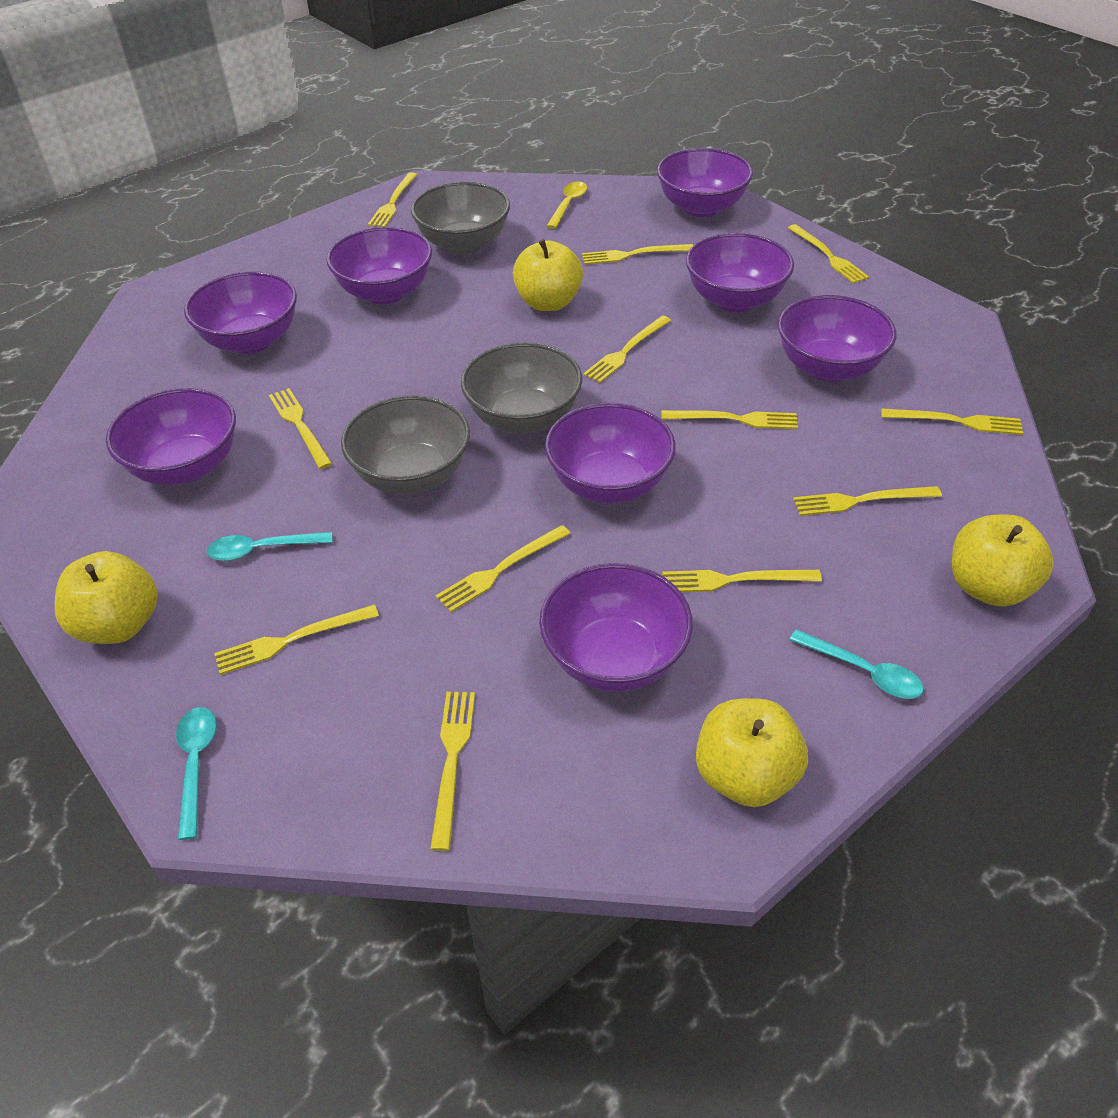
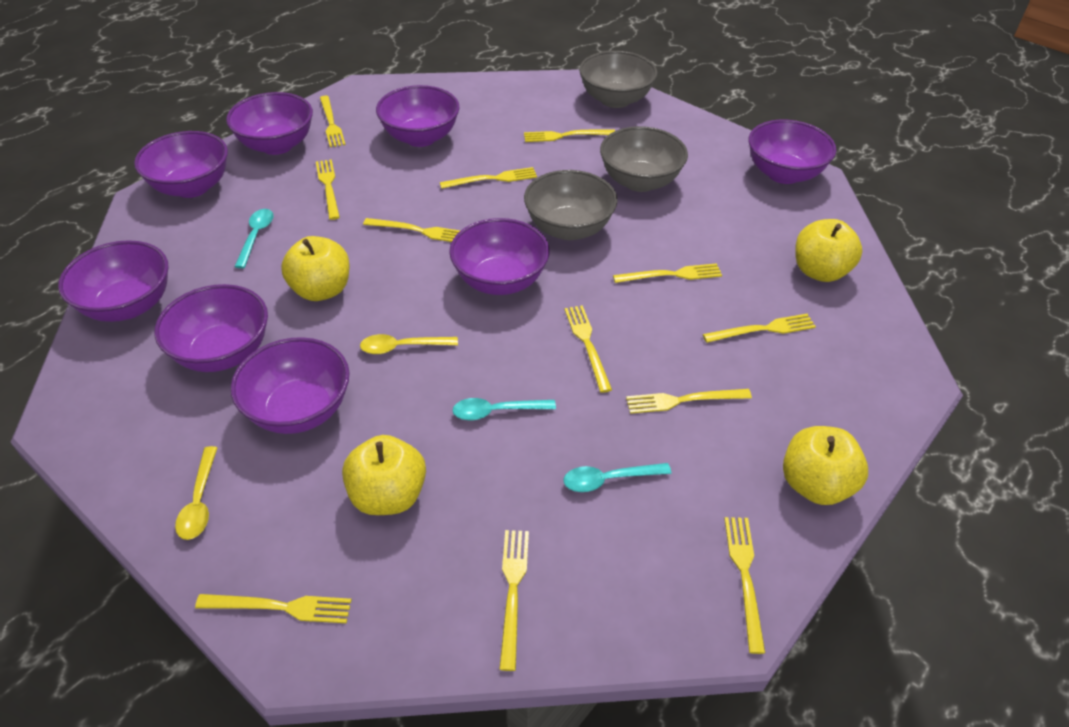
yellow spoon: 1 -> 2

